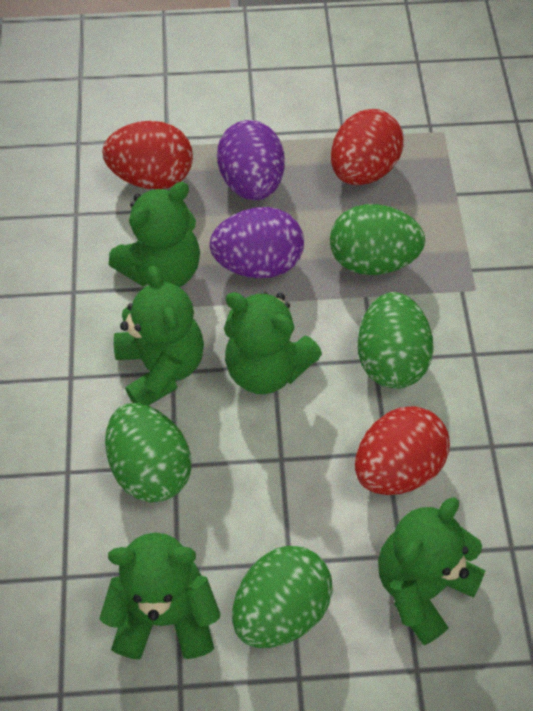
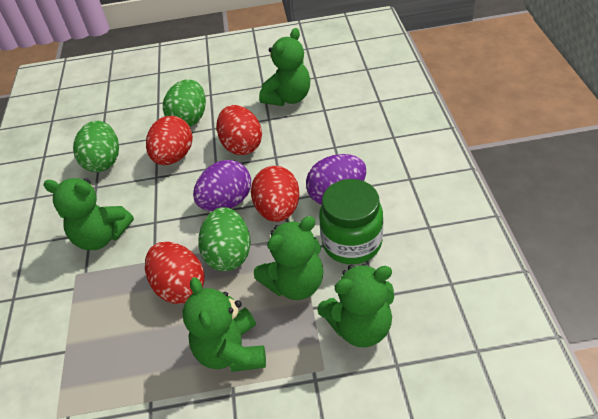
green egg: 4 -> 3
green jar: 0 -> 1
red egg: 3 -> 4

